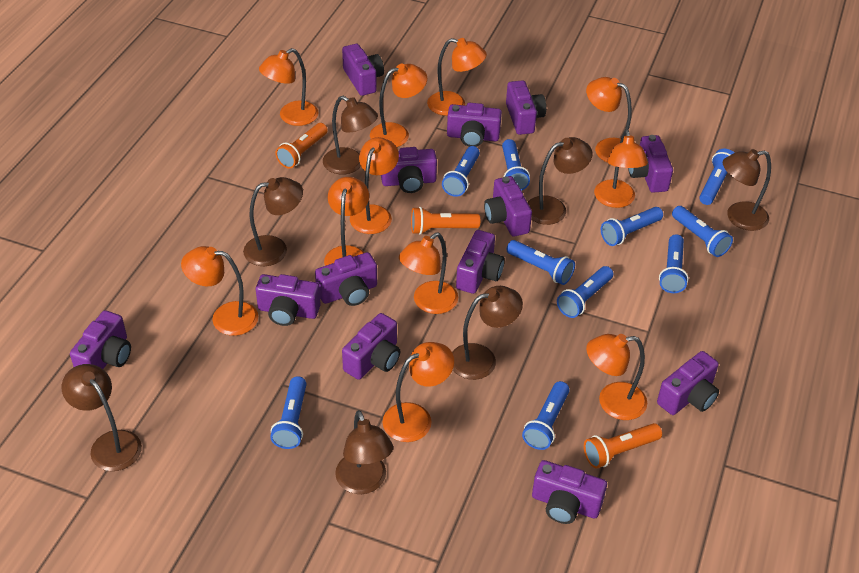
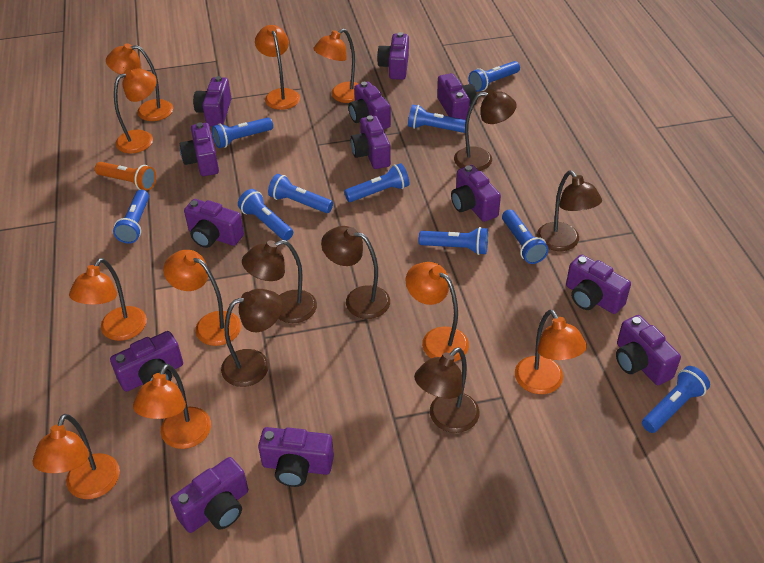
brown lamp: 7 -> 6
orange flashlight: 3 -> 1
orange lamp: 11 -> 10

